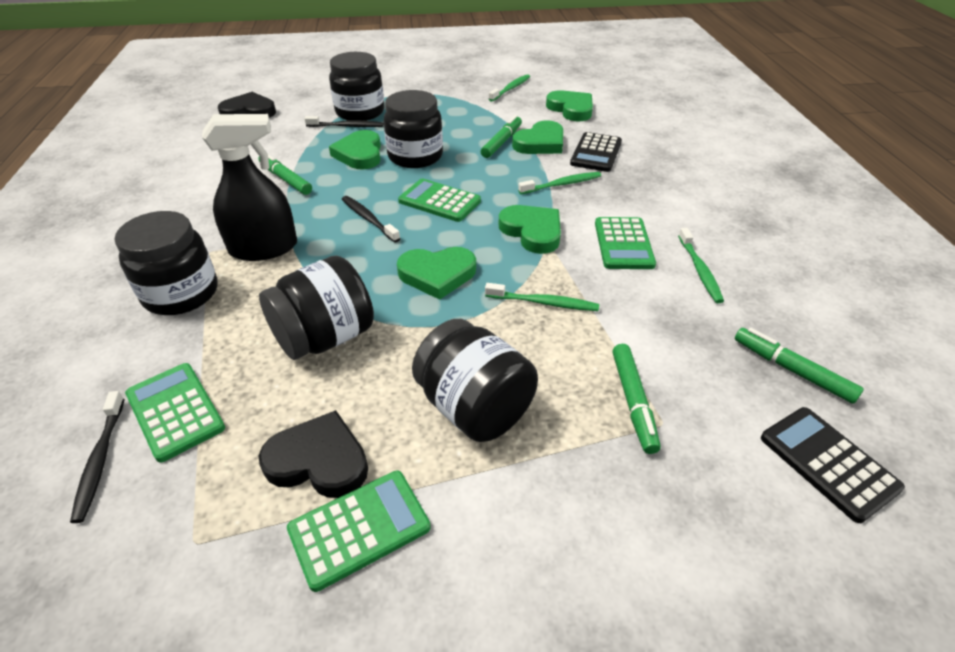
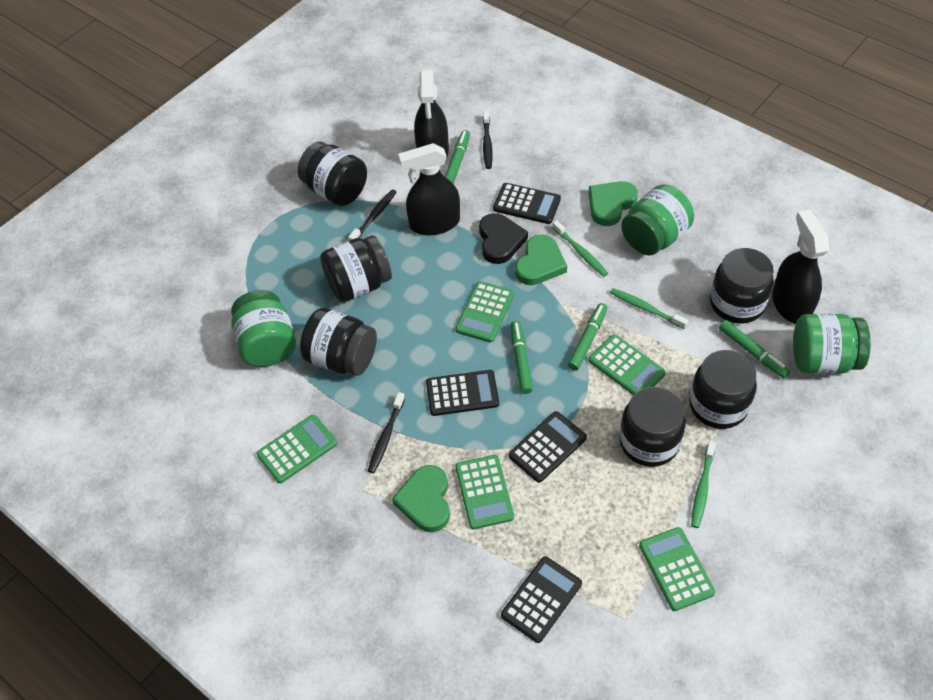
black calculator: 2 -> 4
black heart: 2 -> 1
black jar: 5 -> 6
black spray bottle: 1 -> 3
green calculator: 4 -> 5
green heart: 5 -> 3
green jar: 0 -> 3
green toothbrush: 4 -> 3

